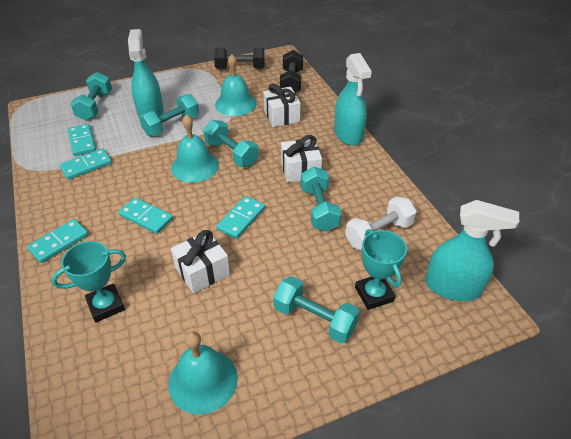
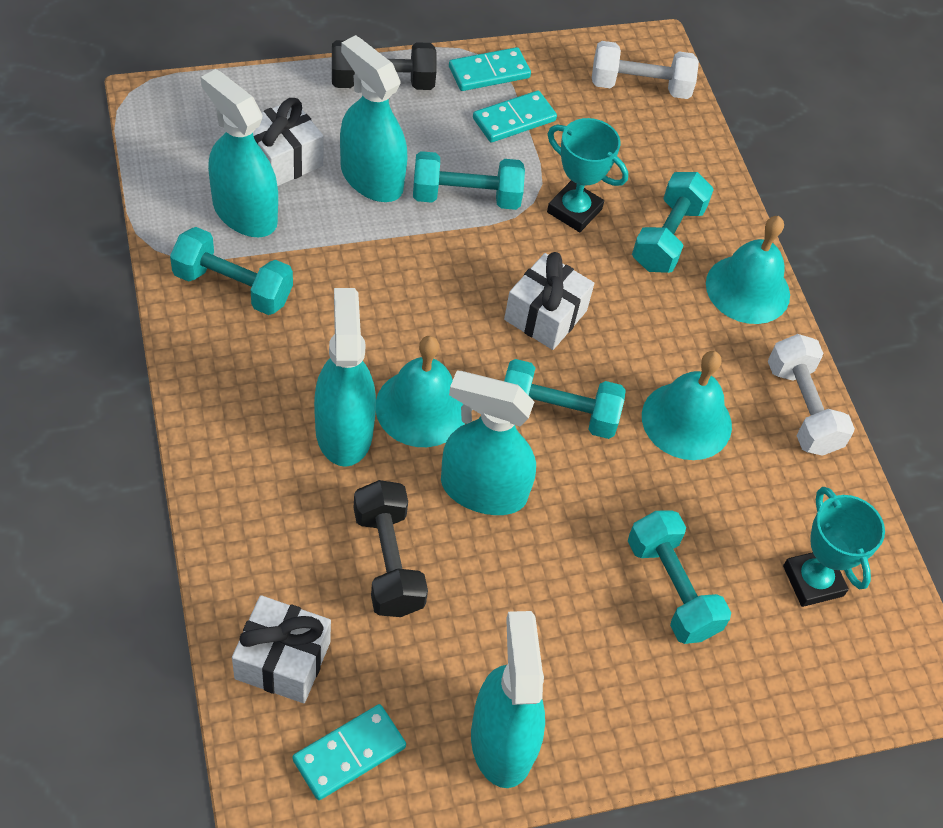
turquoise domino: 5 -> 3
turquoise spray bottle: 3 -> 5
white dumbbell: 1 -> 2

